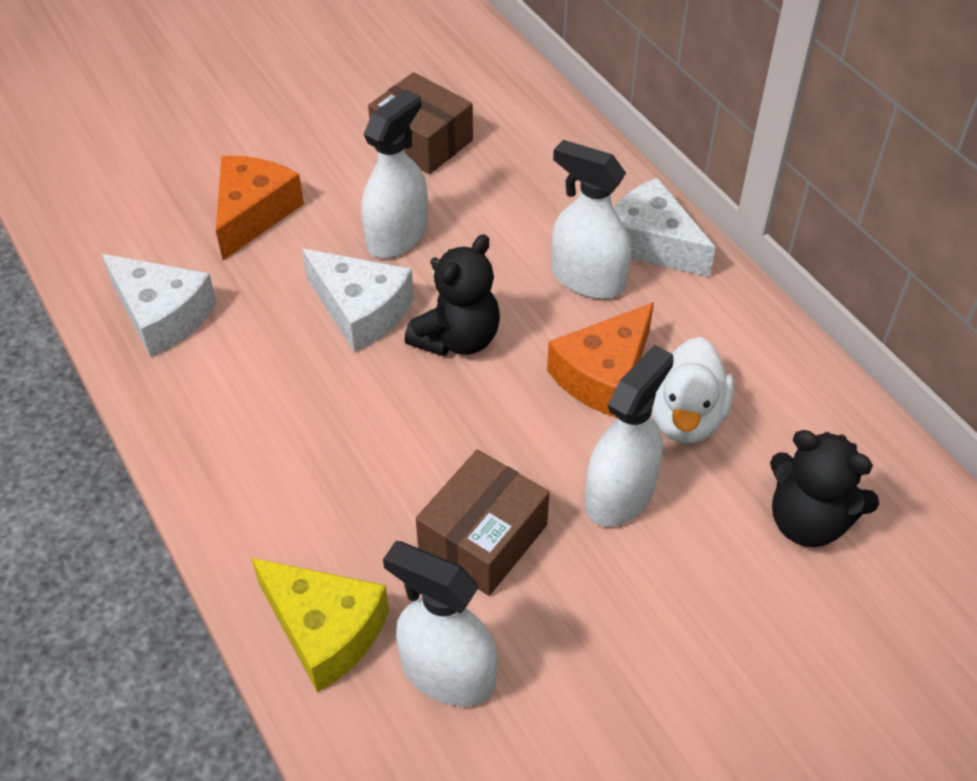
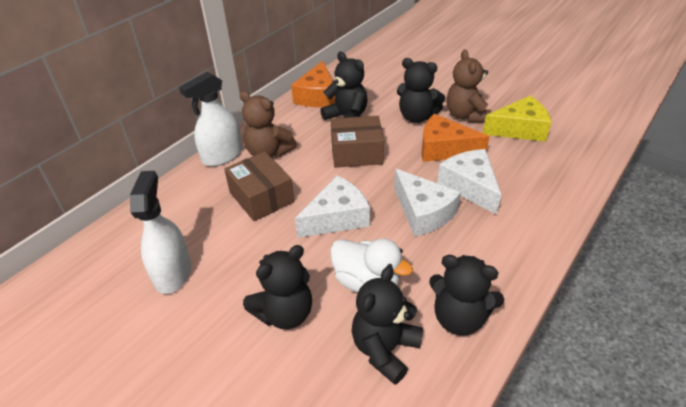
black teddy bear: 2 -> 5
brown teddy bear: 0 -> 2
white spray bottle: 4 -> 2

